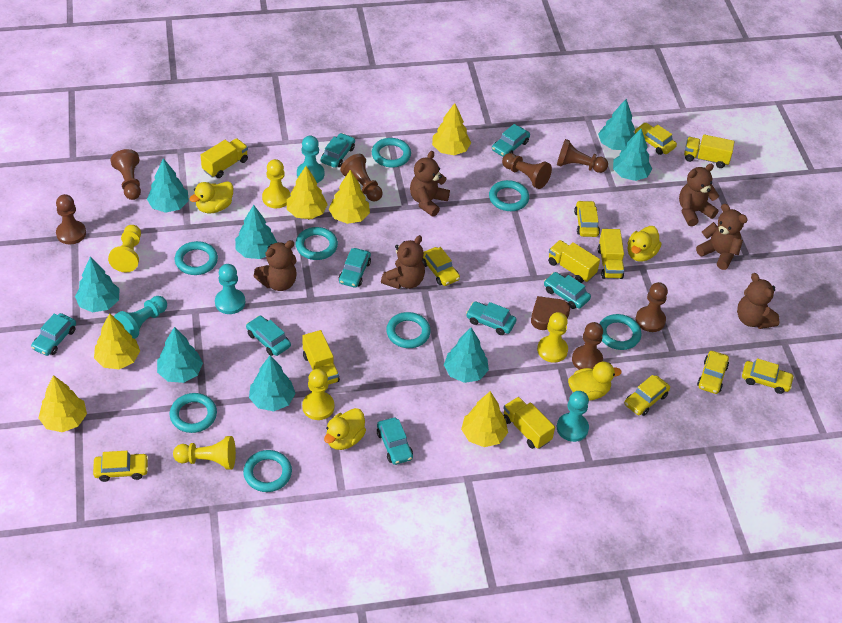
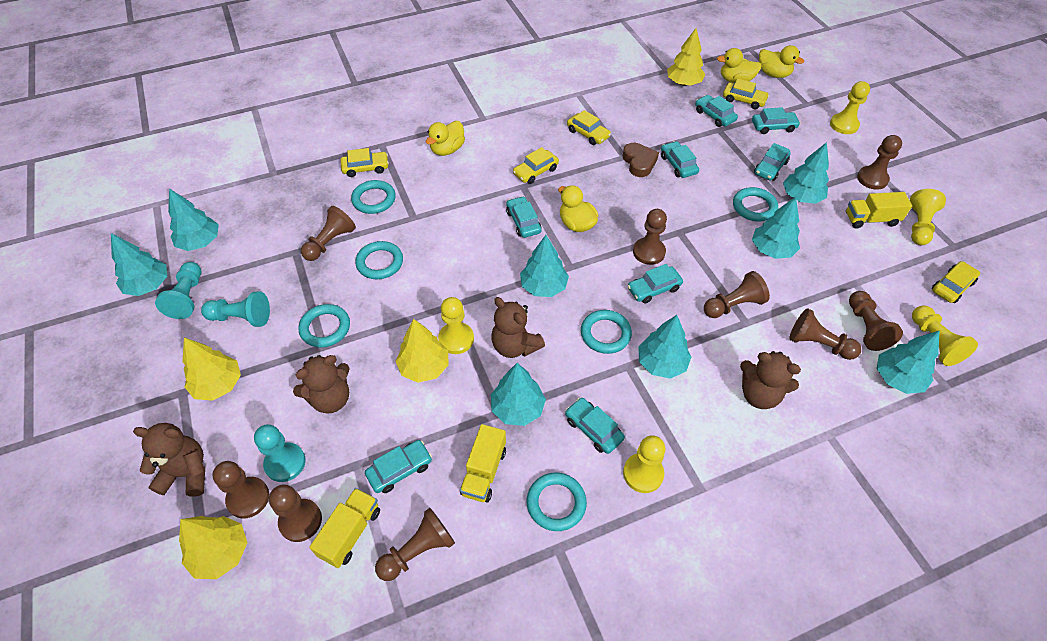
brown pawn: 7 -> 9
brown teddy bear: 6 -> 4
turquoise pawn: 4 -> 3
turquoise ring: 8 -> 6
yellow car: 7 -> 5
yellow tree: 6 -> 4
yellow truck: 6 -> 3

